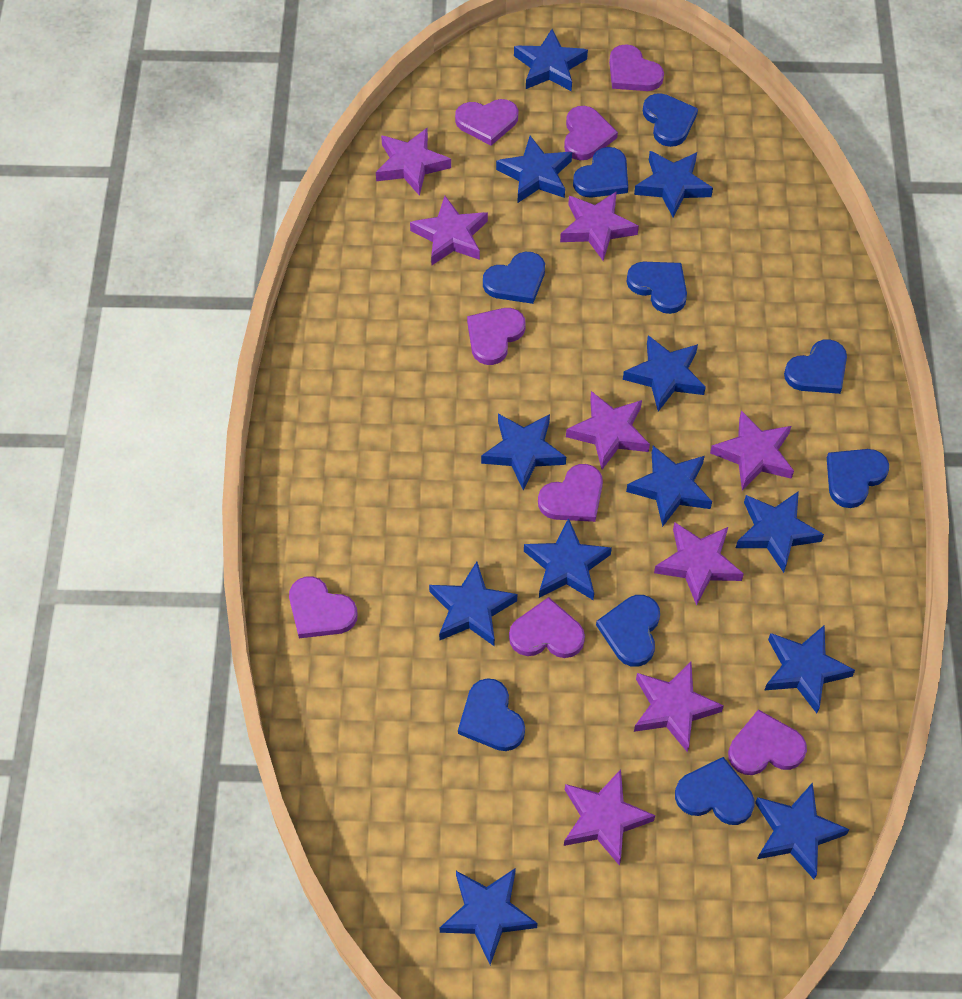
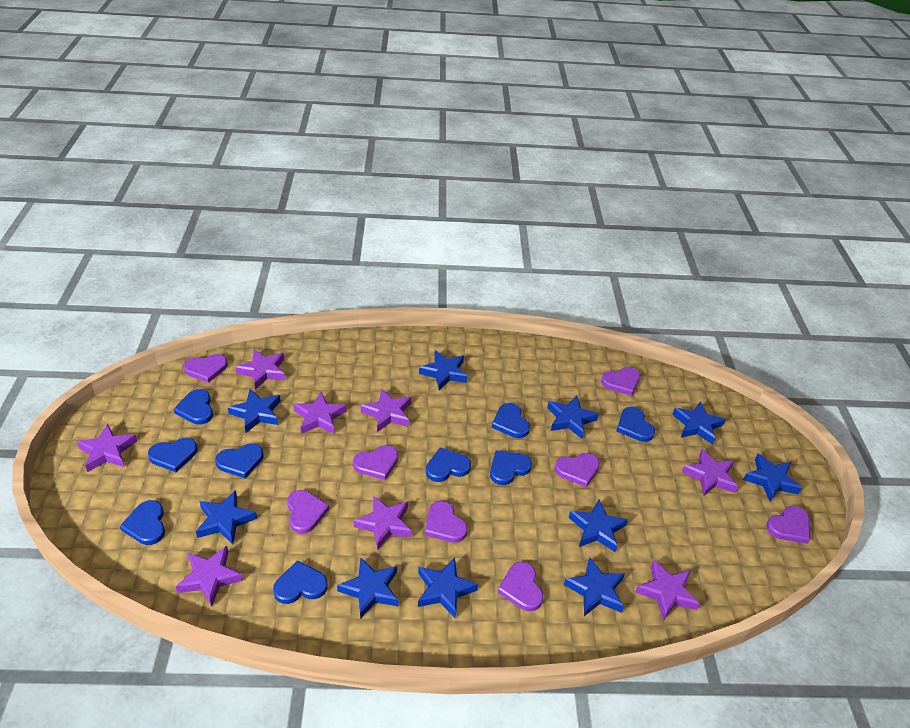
blue star: 12 -> 10

